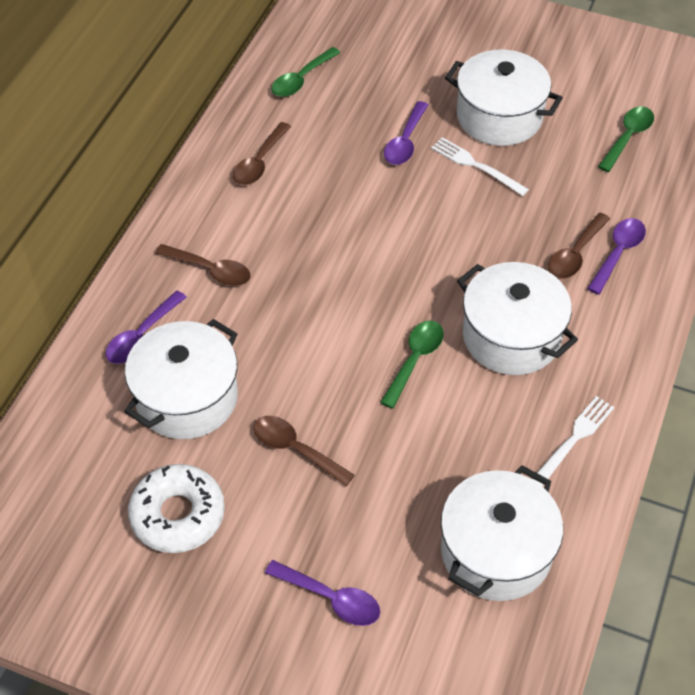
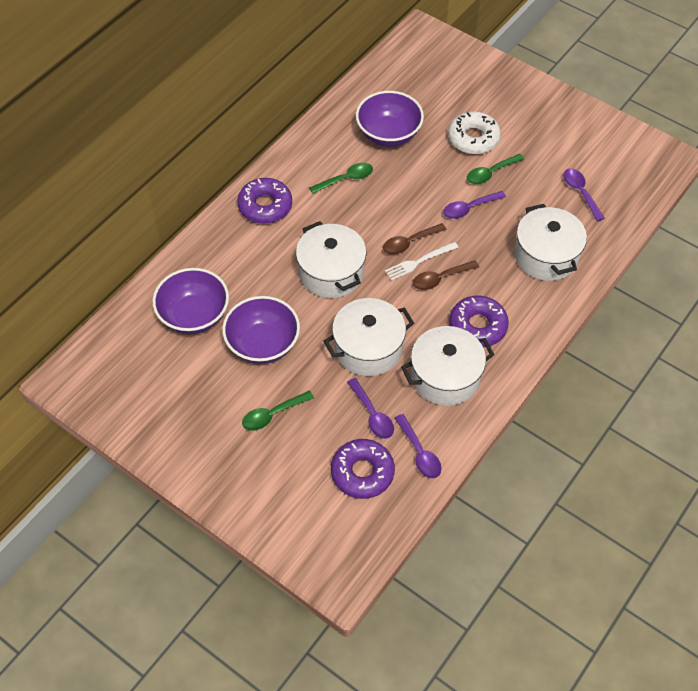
brown spoon: 4 -> 2
purple bowl: 0 -> 3
purple donut: 0 -> 3
white fork: 2 -> 1

